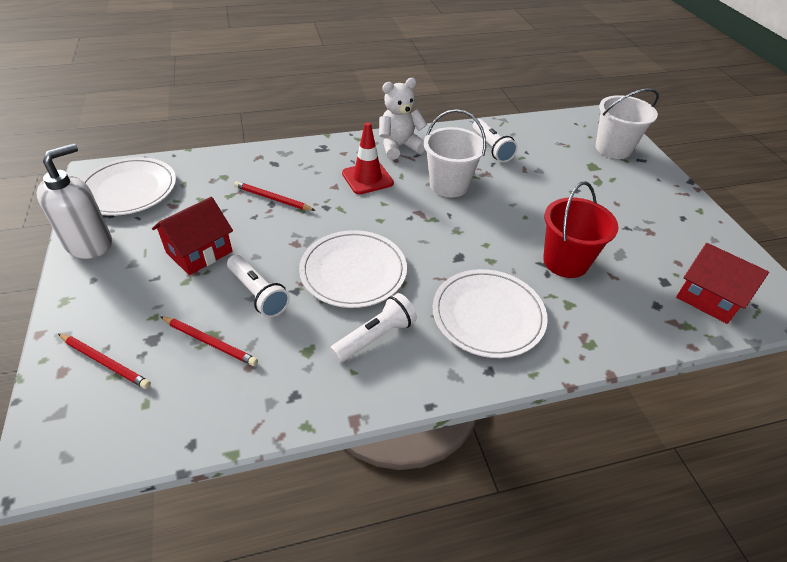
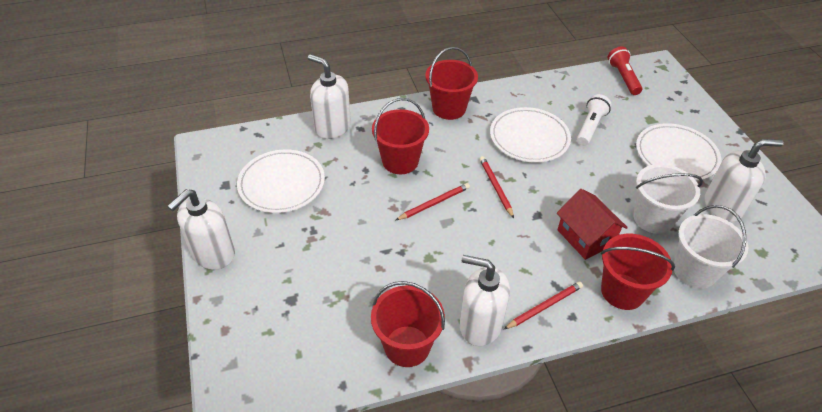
red bucket: 1 -> 4
red flashlight: 0 -> 1
red house: 2 -> 1
red traffic cone: 1 -> 0
white flashlight: 3 -> 1
white soap dispenser: 1 -> 4
white teddy bear: 1 -> 0

